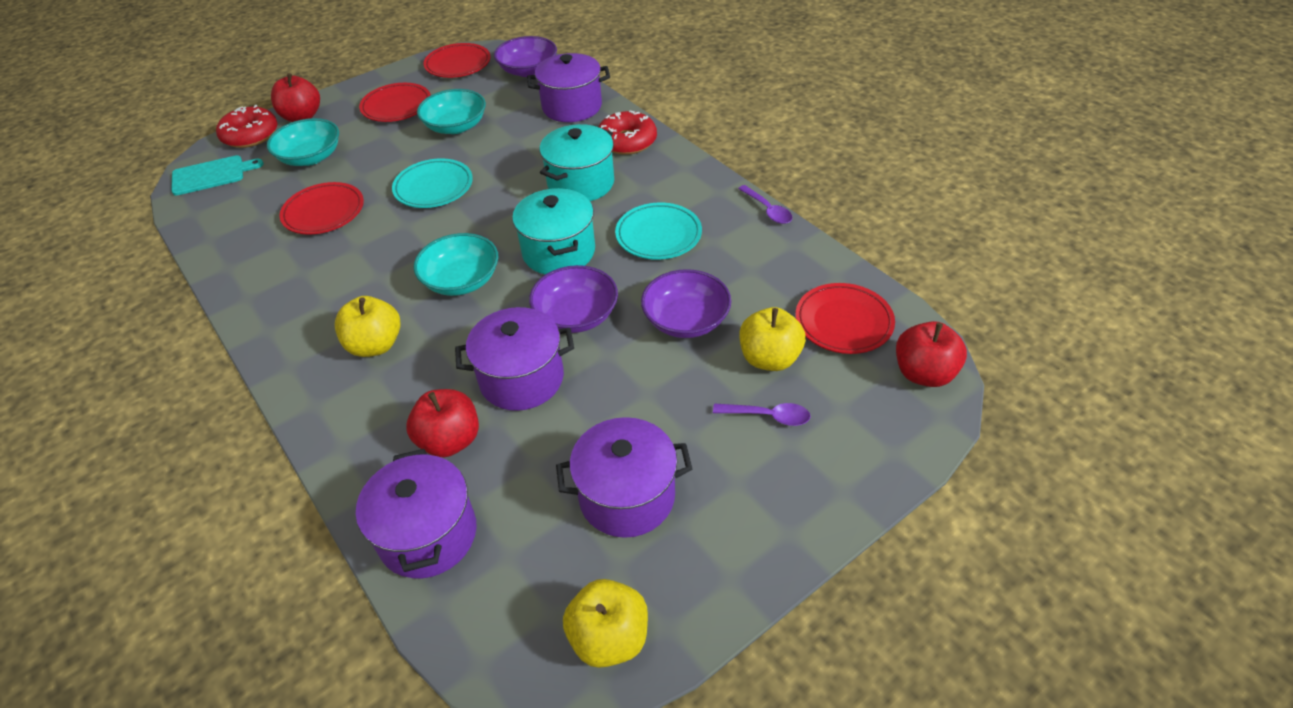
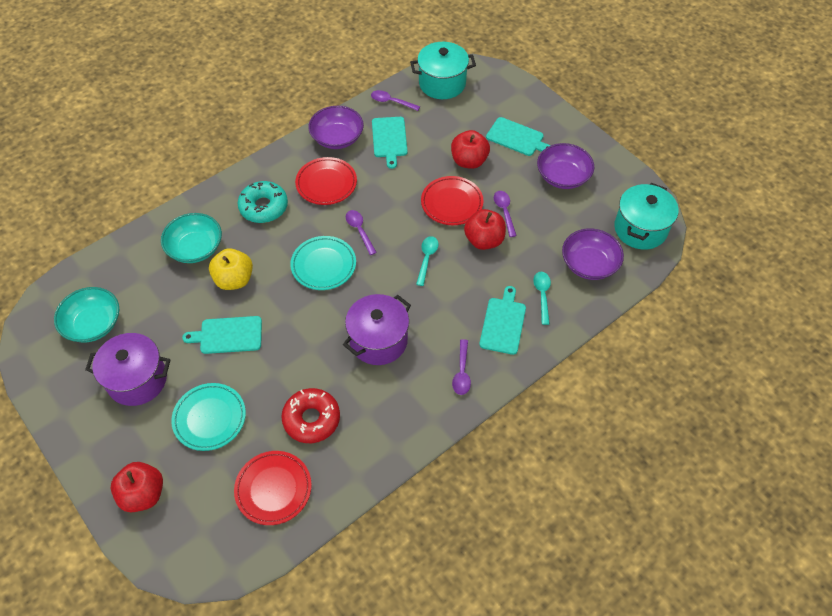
purple pot: 4 -> 2
purple spoon: 2 -> 4
red donut: 2 -> 1
red plate: 4 -> 3
turquoise bowl: 3 -> 2
turquoise cutting board: 1 -> 4
turquoise donut: 0 -> 1
turquoise spoon: 0 -> 2
yellow apple: 3 -> 1

